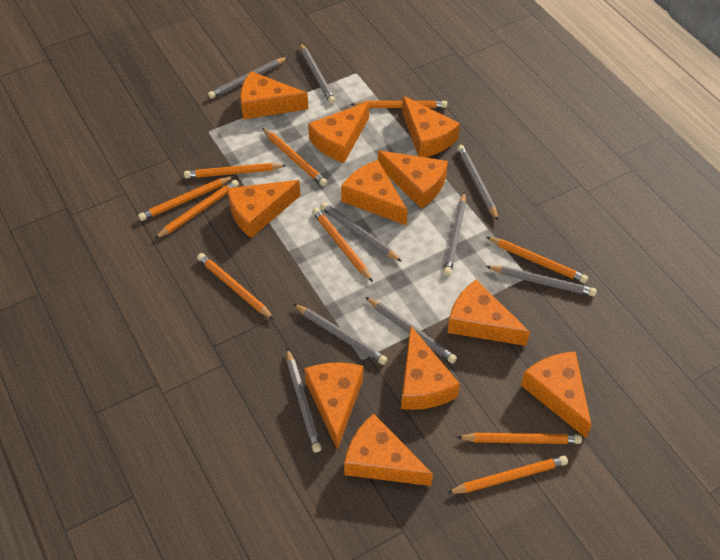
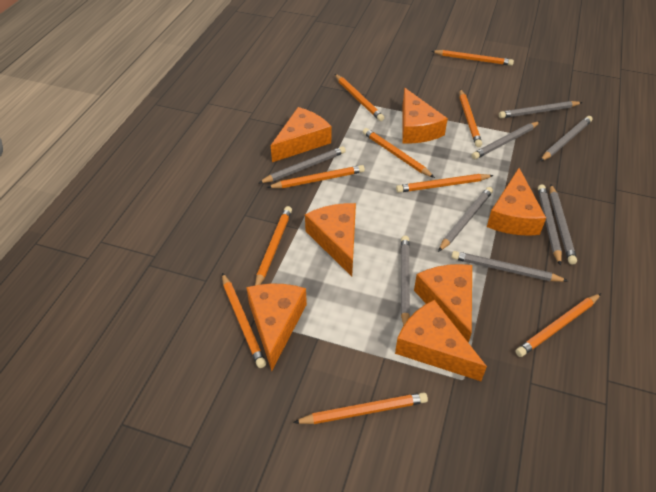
orange cheese: 11 -> 7

